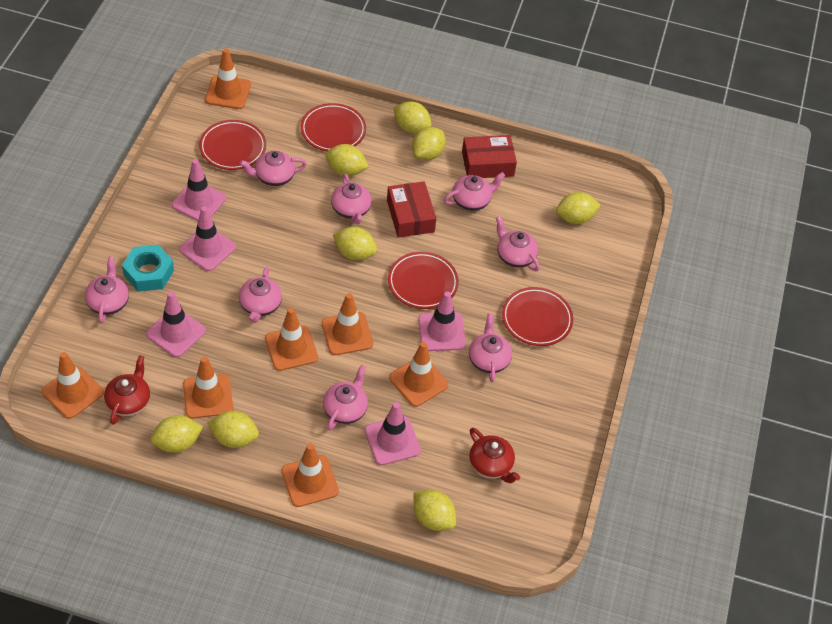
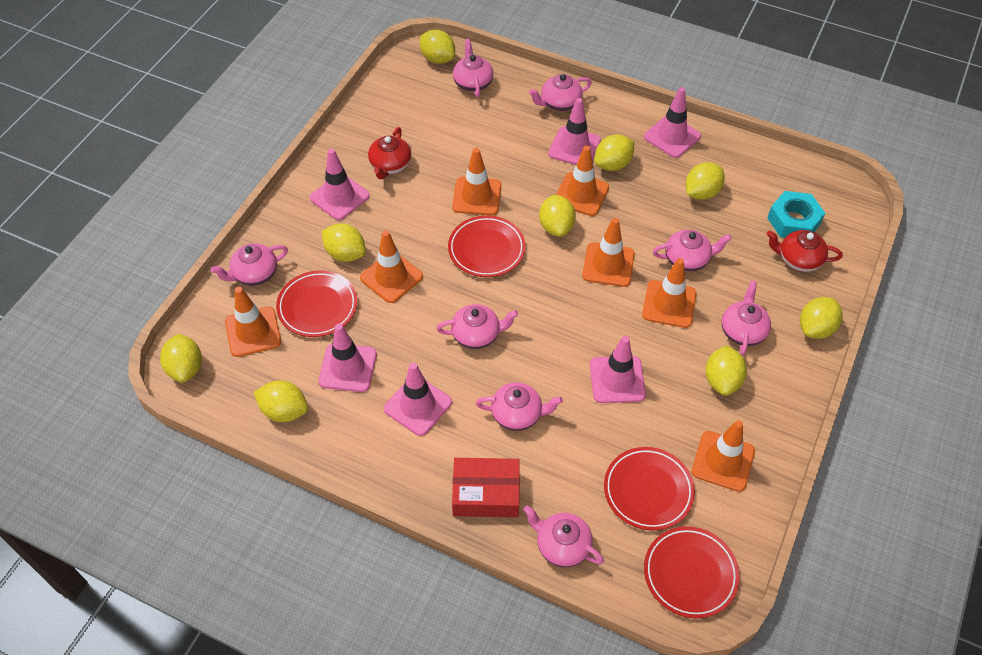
pink traffic cone: 5 -> 6
red box: 2 -> 1
yellow lemon: 8 -> 9

